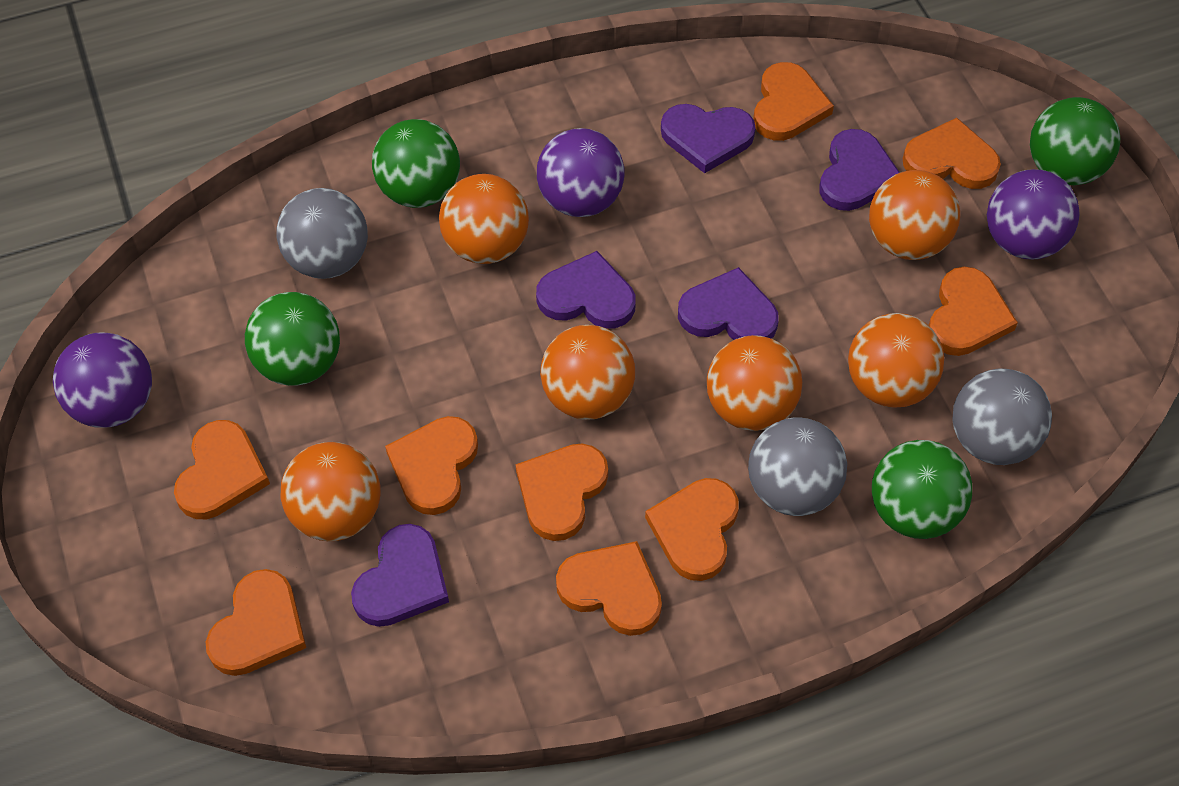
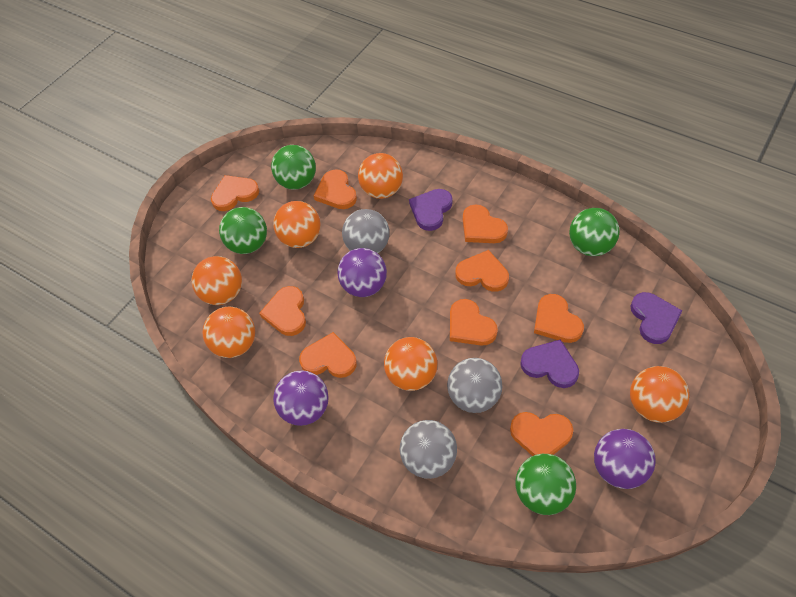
purple heart: 5 -> 3

